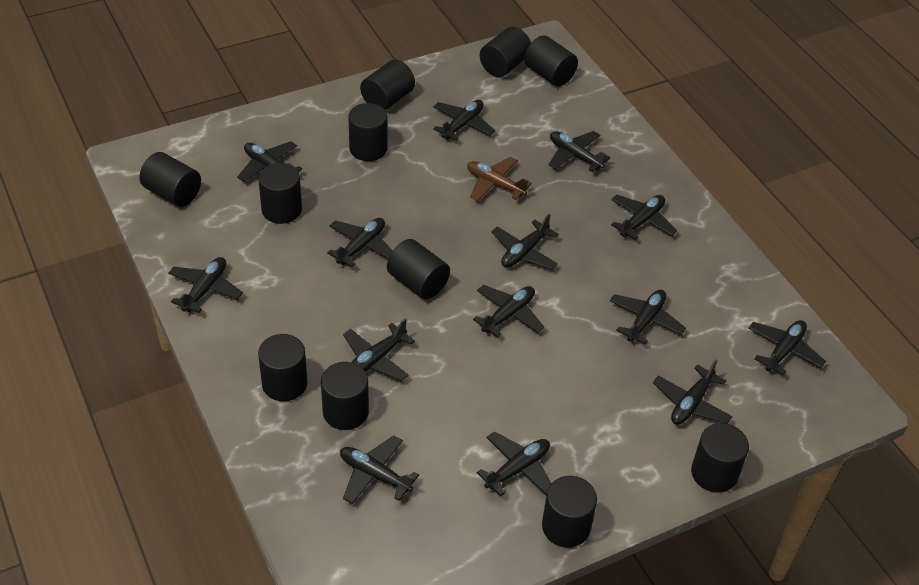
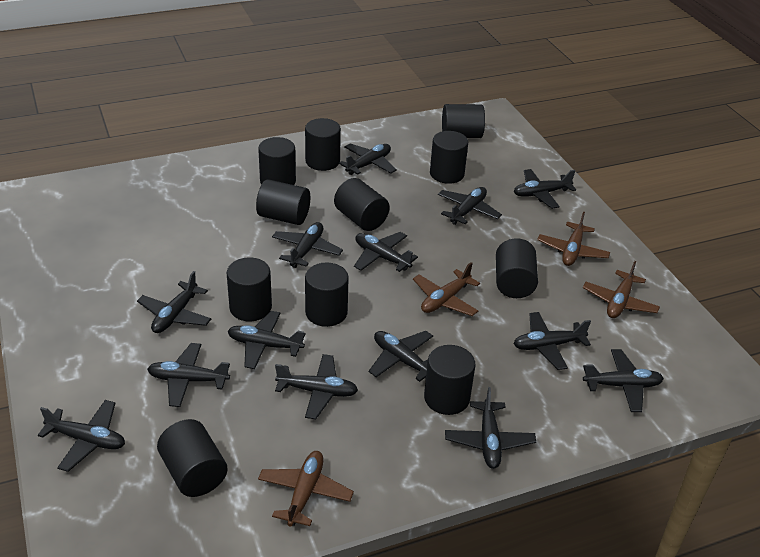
brown plane: 1 -> 4

